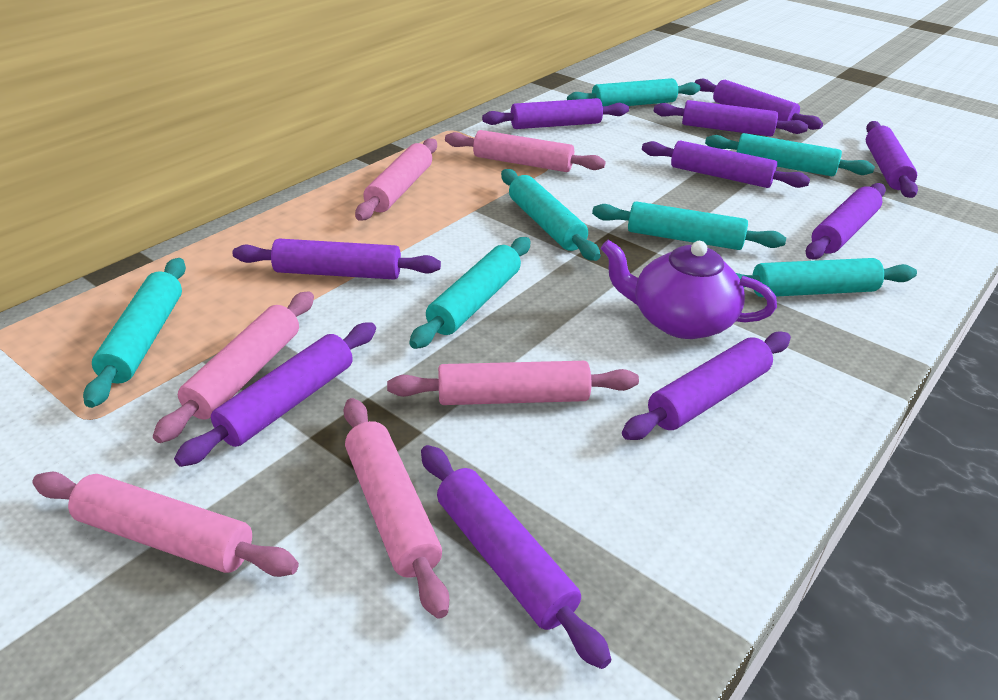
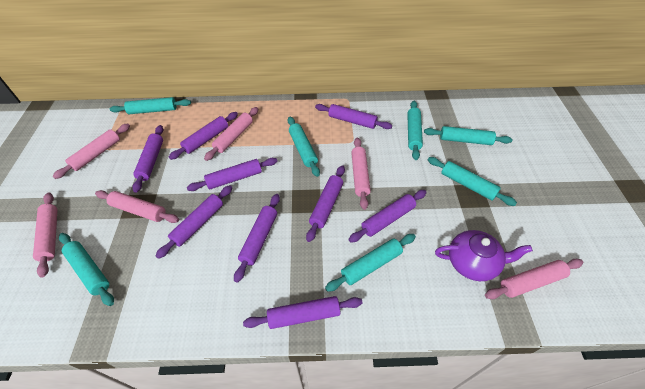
purple rolling pin: 10 -> 9

